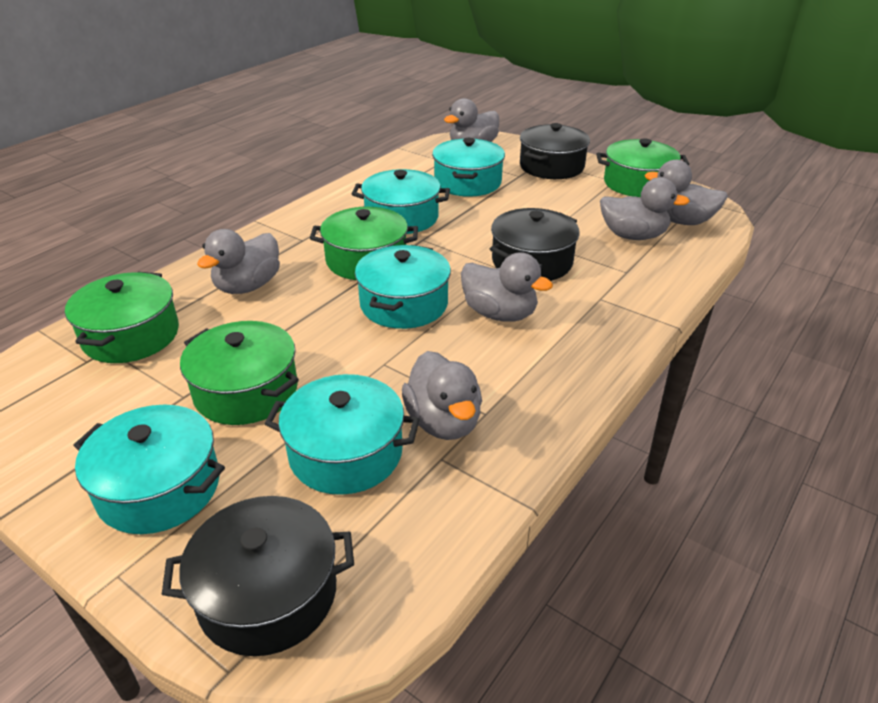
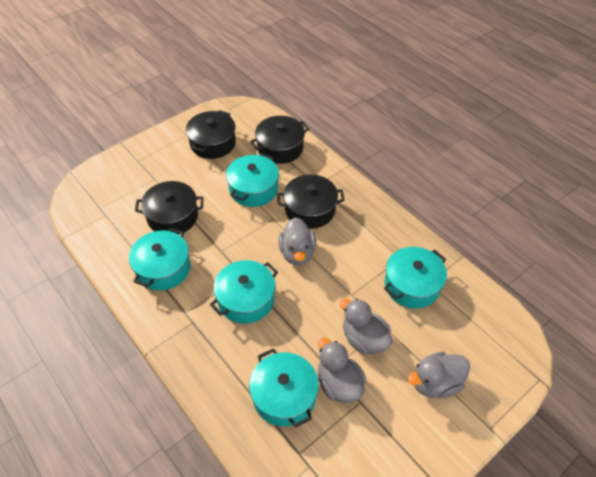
black pot: 3 -> 4
green pot: 4 -> 0
grey duck: 6 -> 4

